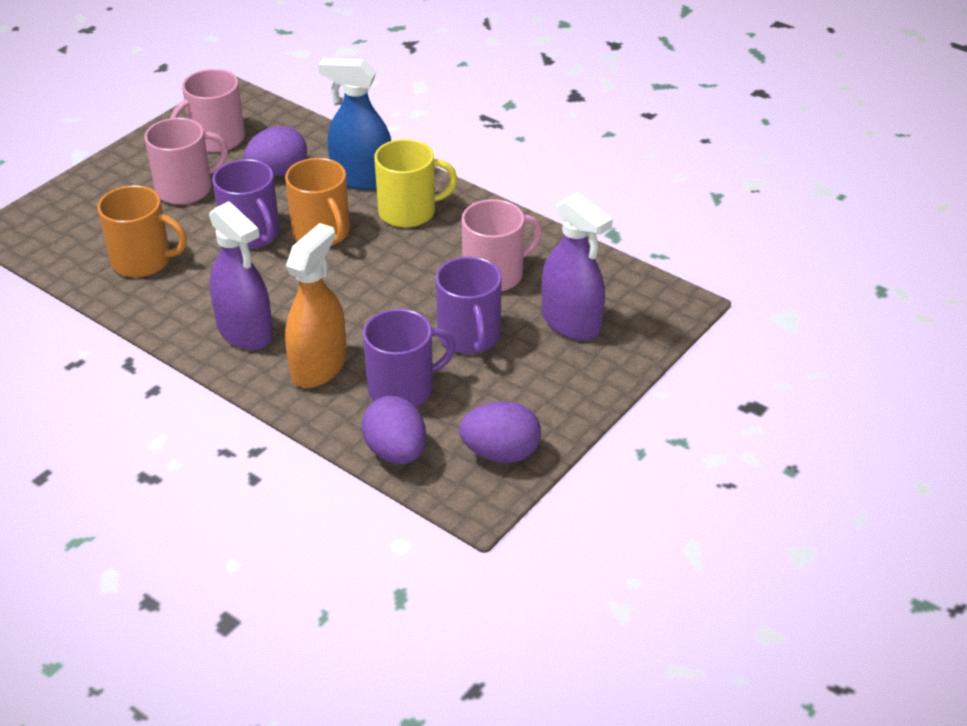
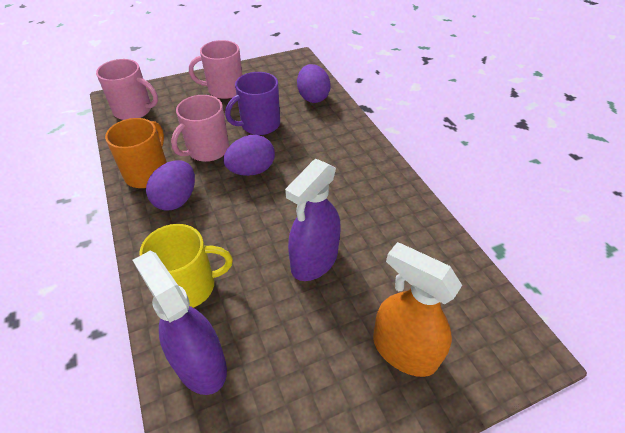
blue spray bottle: 1 -> 0
orange mug: 2 -> 1
purple mug: 3 -> 1

